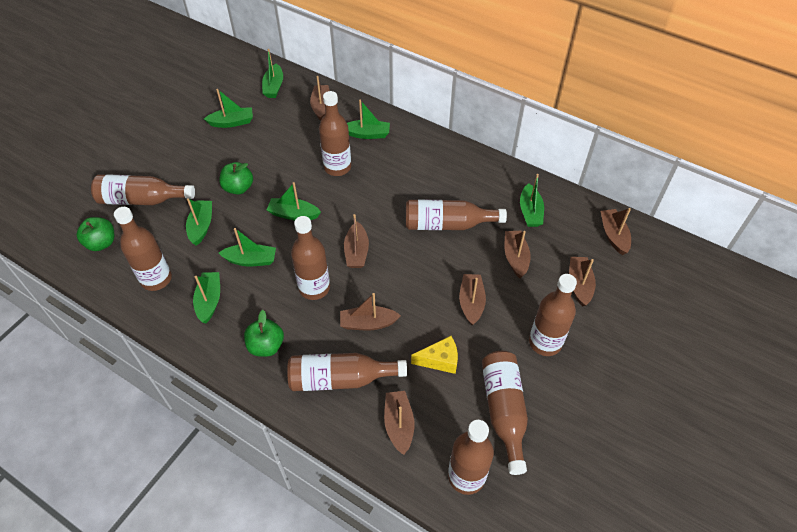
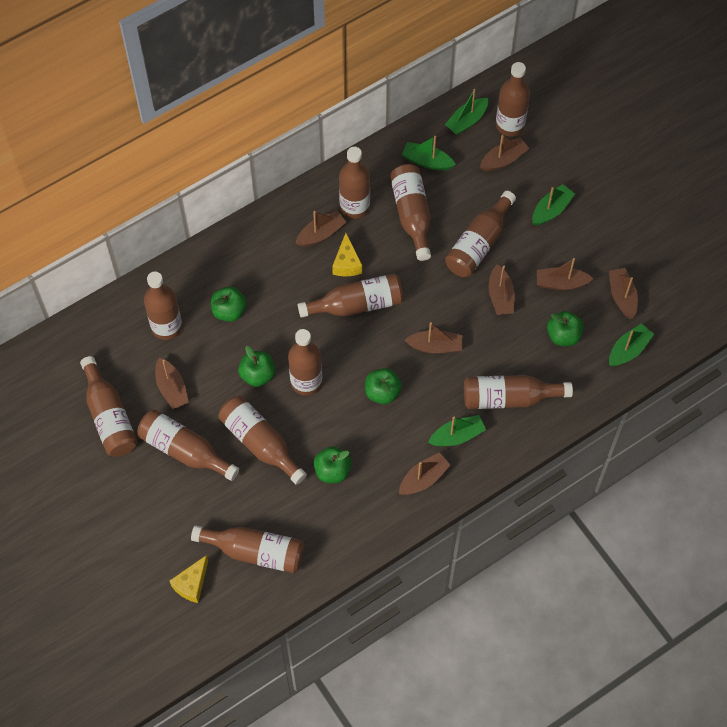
brown bottle: 9 -> 12
green apple: 3 -> 5
green boat: 8 -> 5
yellow cheese: 1 -> 2

